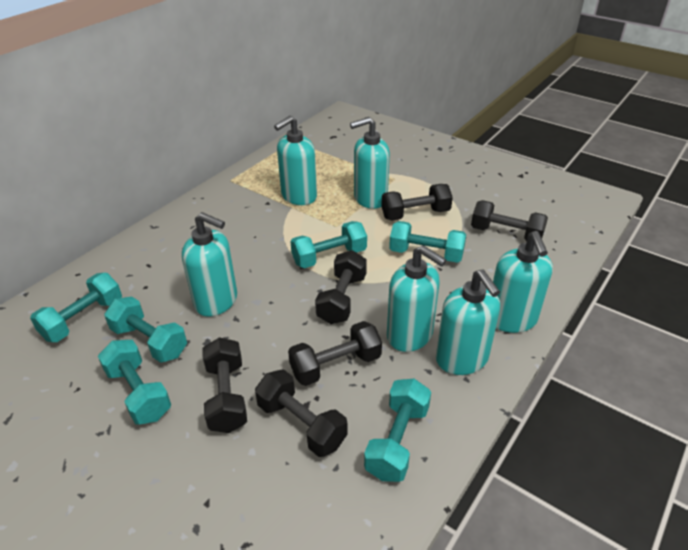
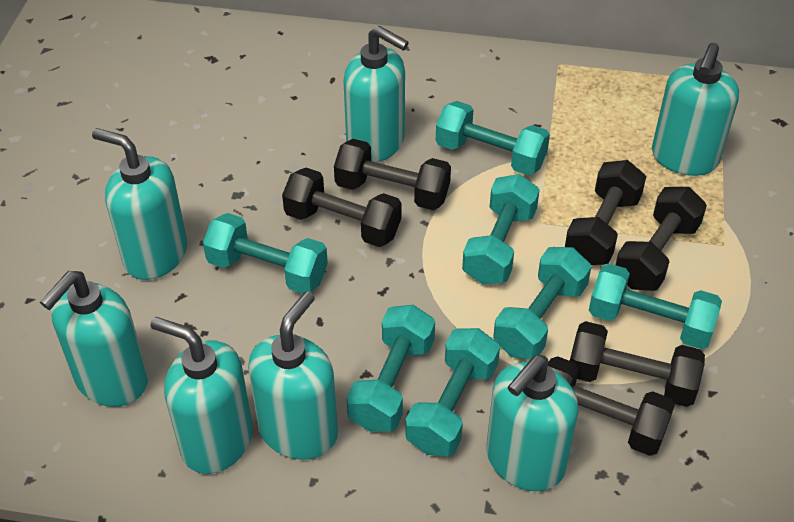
turquoise dumbbell: 6 -> 7
turquoise soap dispenser: 6 -> 7

